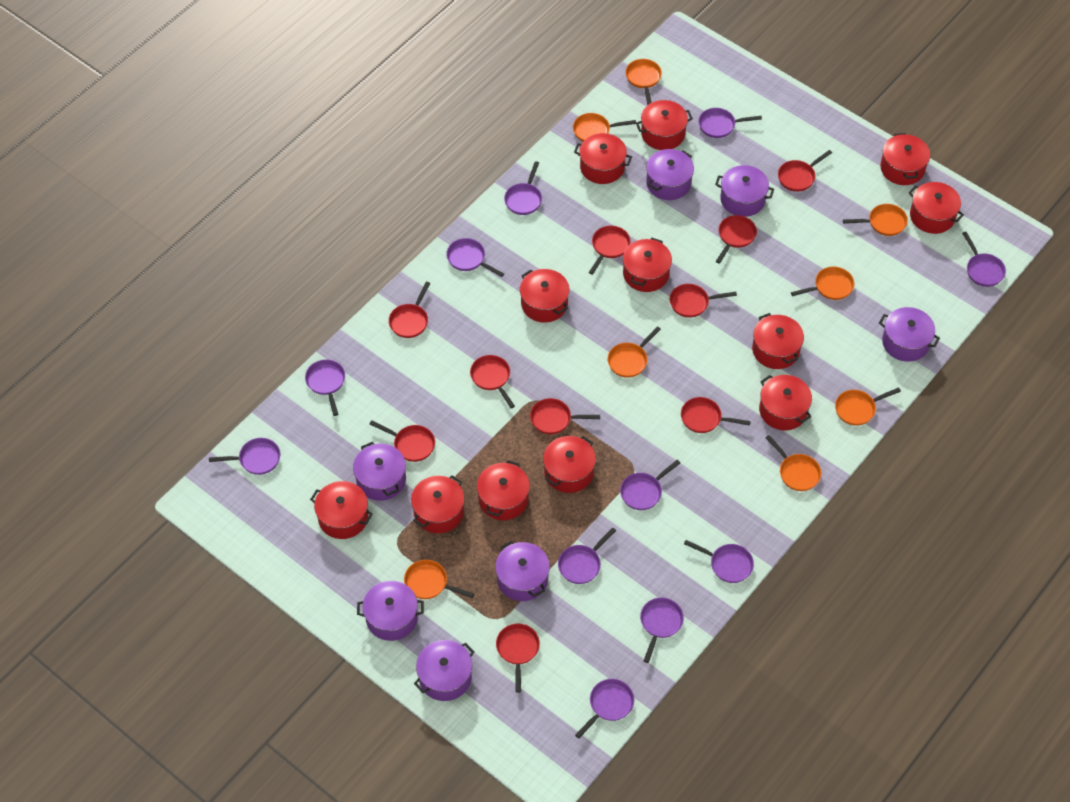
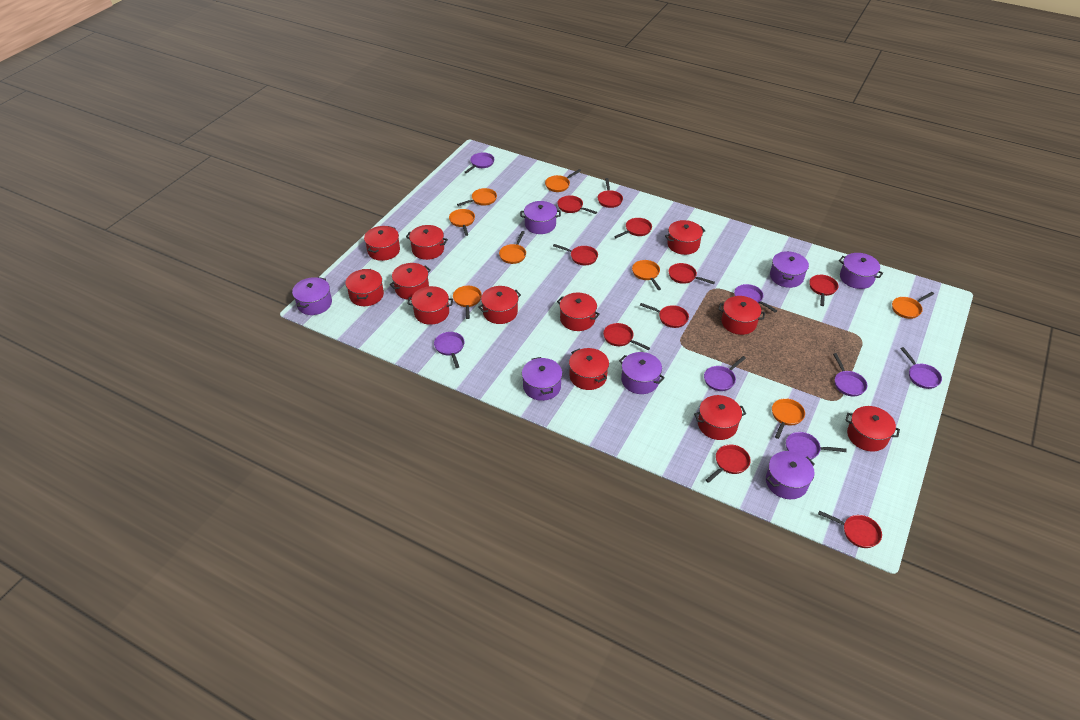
purple pan: 11 -> 7

